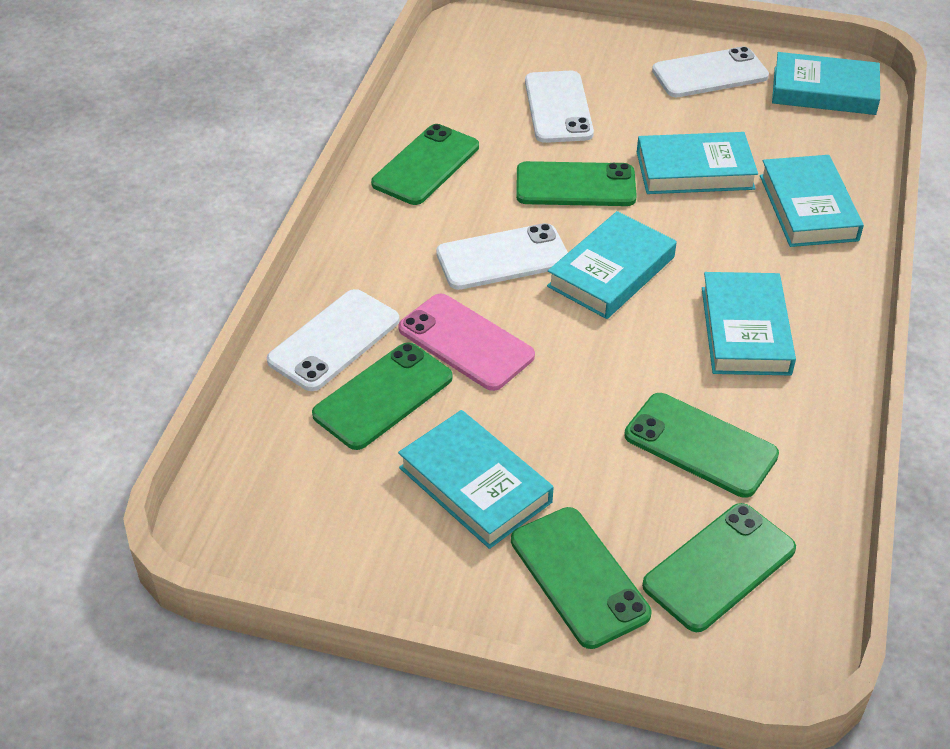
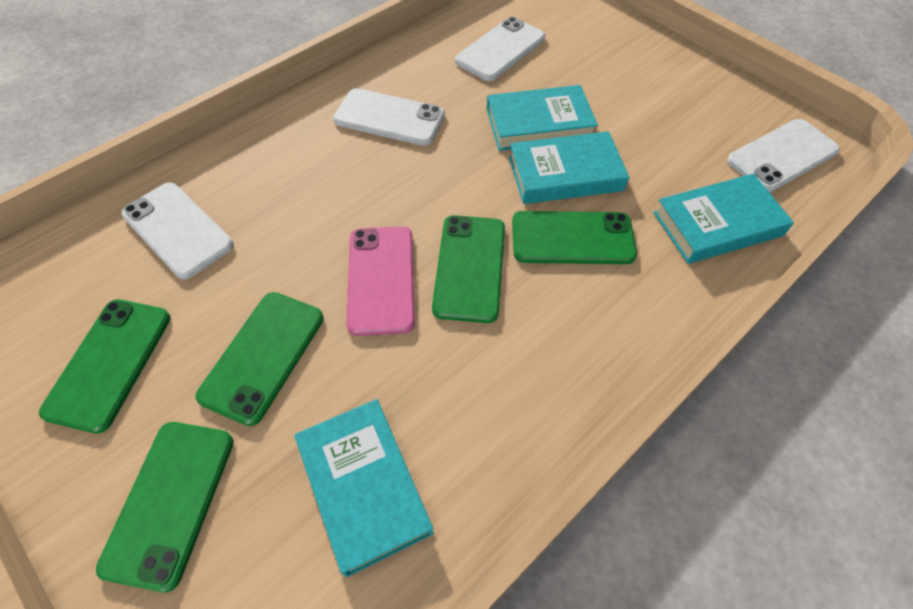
green phone: 6 -> 5
turquoise book: 6 -> 4

